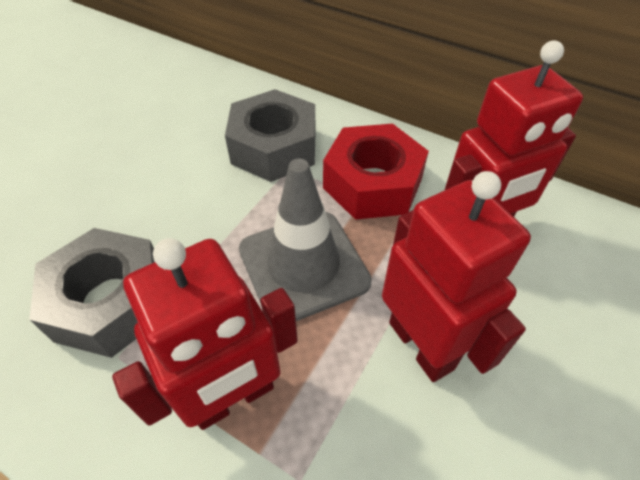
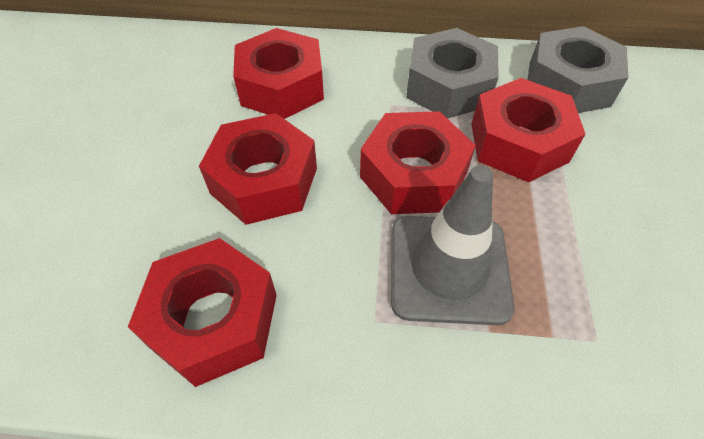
red nut: 1 -> 5
red robot: 3 -> 0

